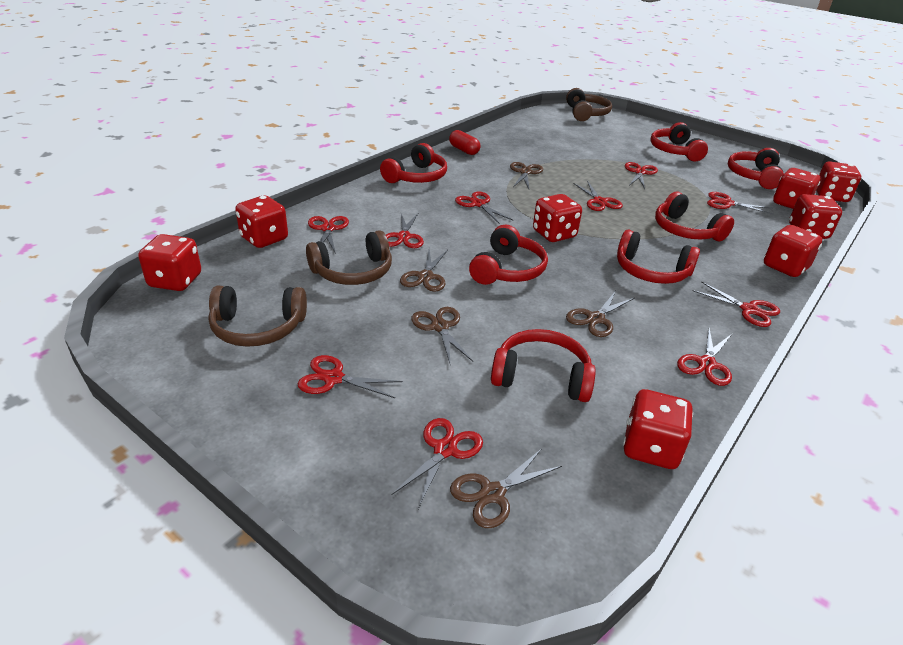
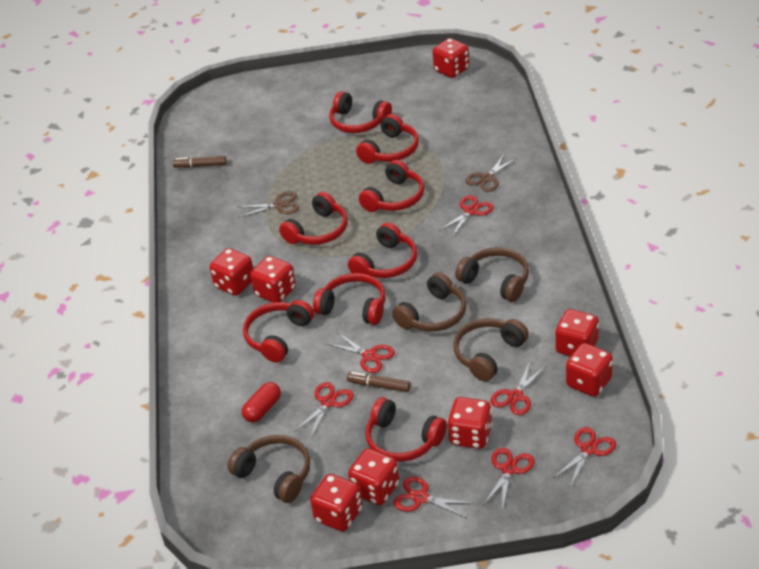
brown headphones: 3 -> 4
brown marker: 0 -> 2
brown scissors: 5 -> 2
red headphones: 7 -> 8
red scissors: 10 -> 7

